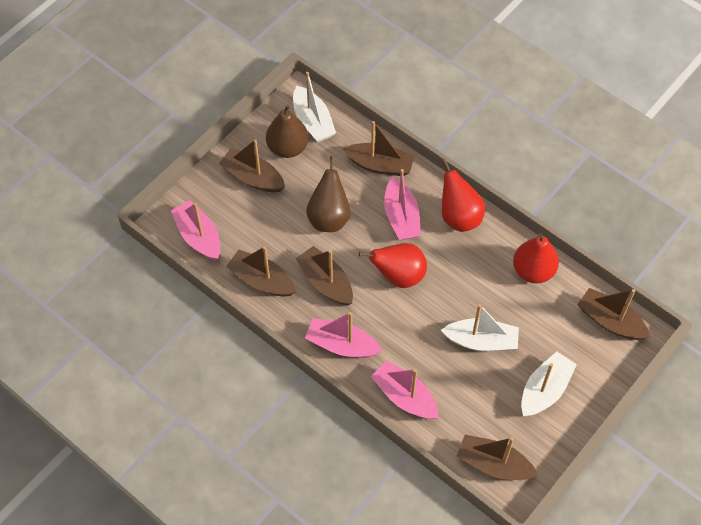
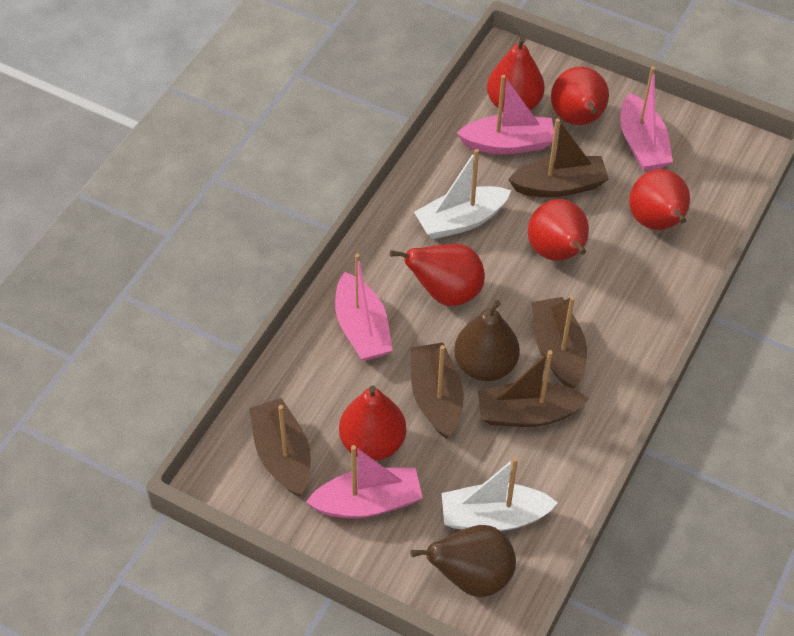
brown boat: 6 -> 5
red pear: 3 -> 6
white boat: 3 -> 2

